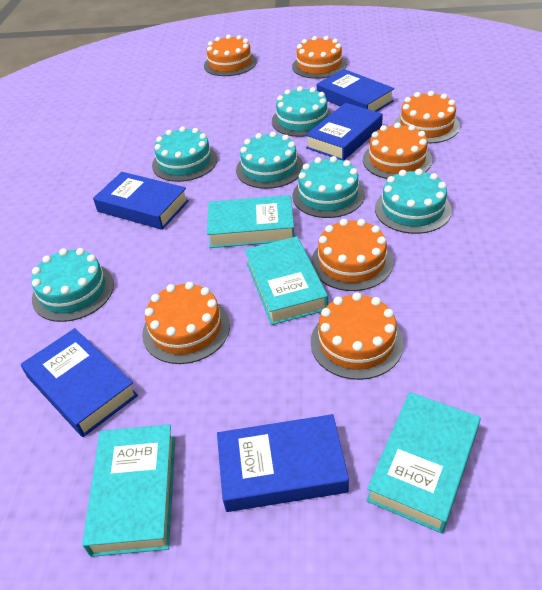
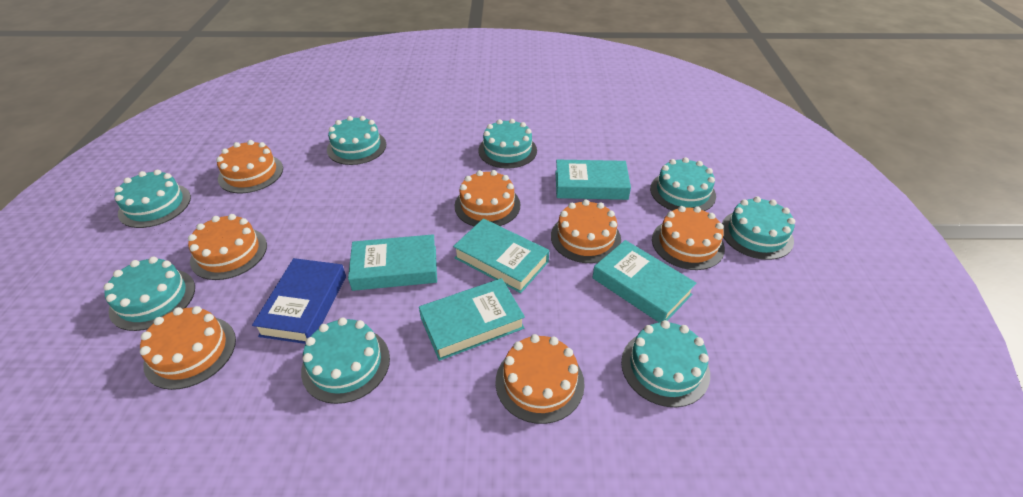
blue book: 5 -> 1
turquoise book: 4 -> 5
turquoise cake: 6 -> 8

